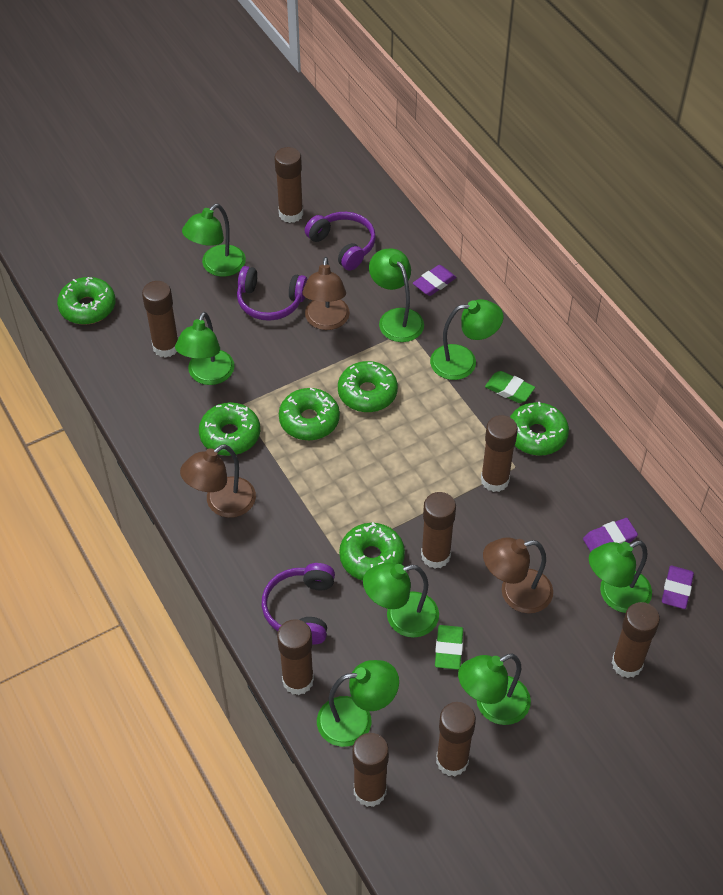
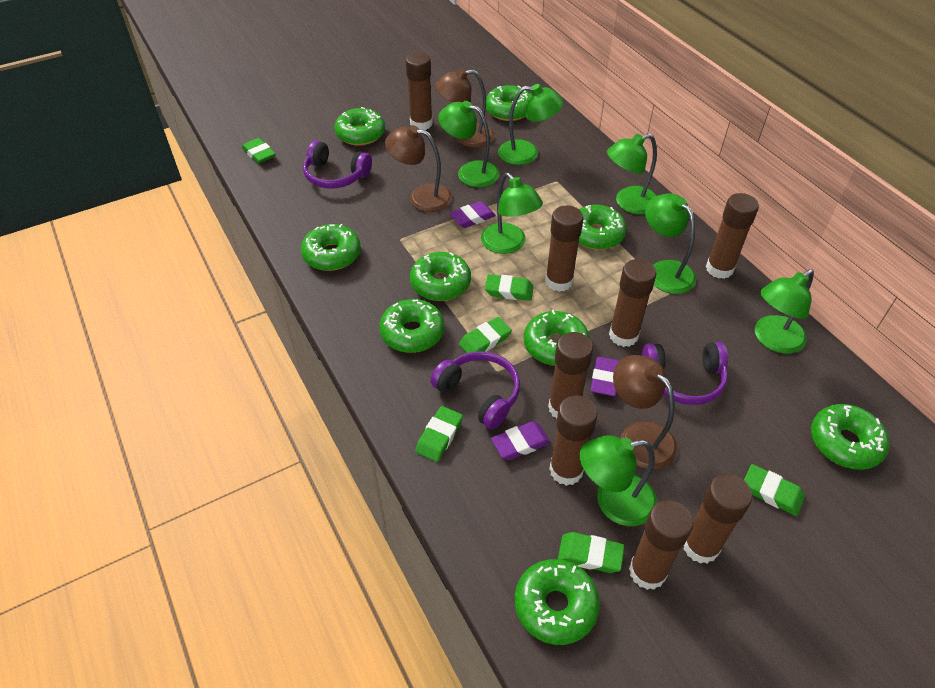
green donut: 6 -> 9
green eraser: 2 -> 6
green lamp: 8 -> 7

